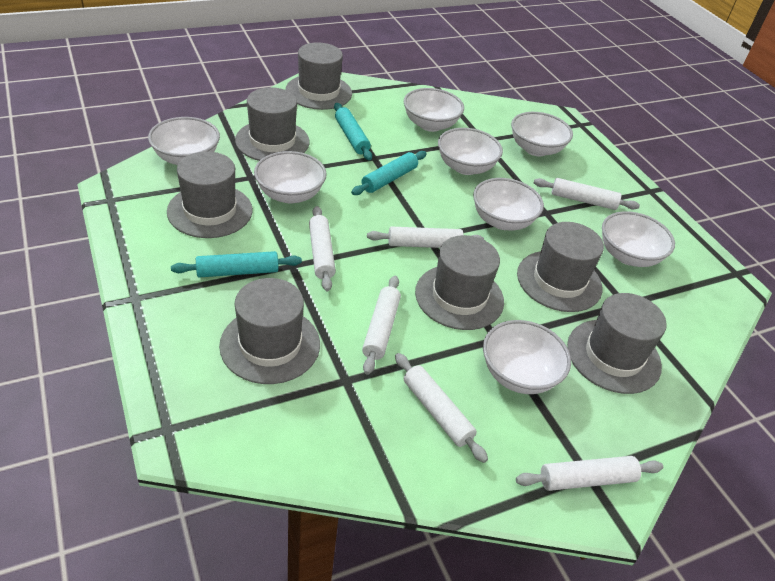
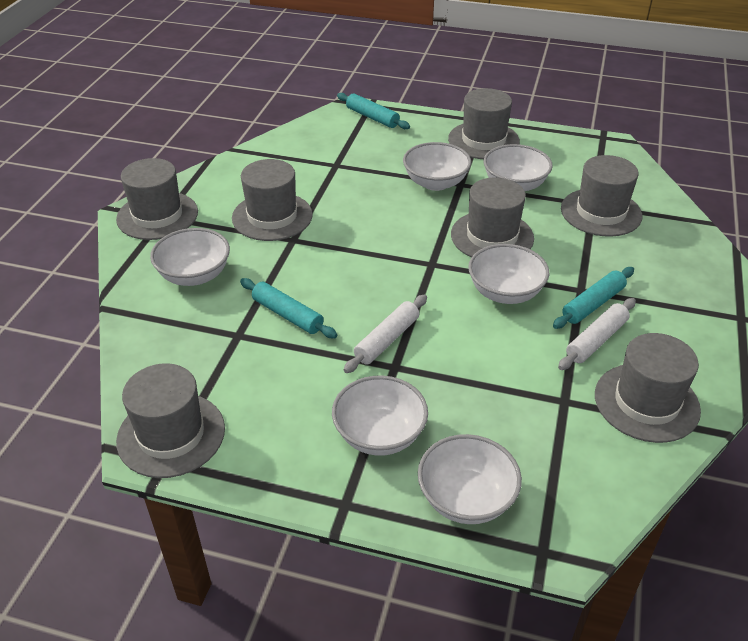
white bowl: 8 -> 6
white rolling pin: 6 -> 2

